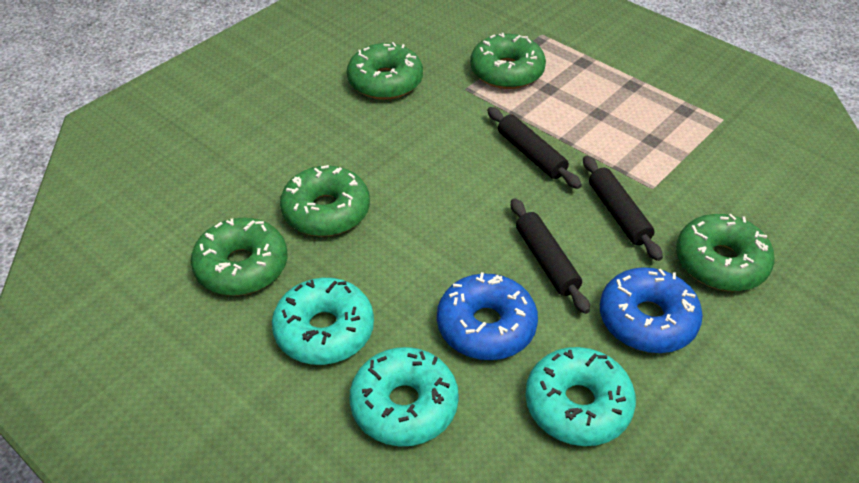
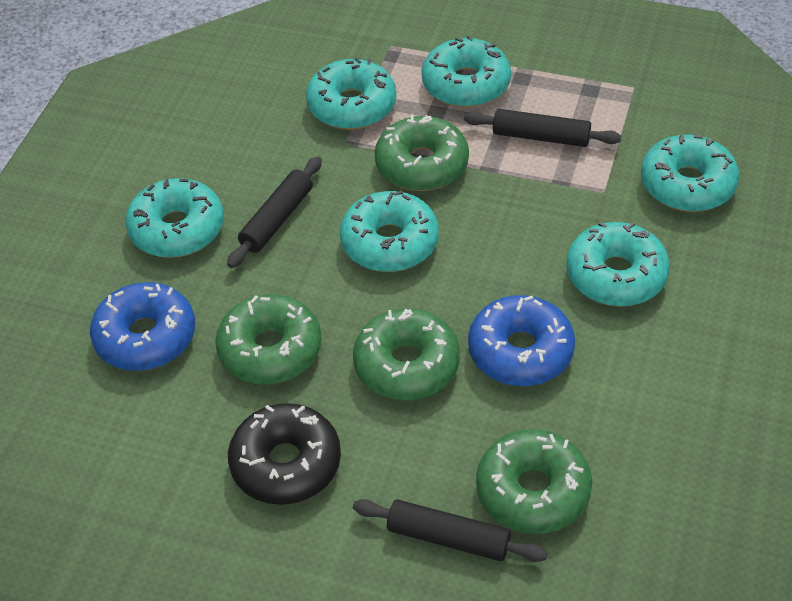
black donut: 0 -> 1
green donut: 5 -> 4
turquoise donut: 3 -> 6

